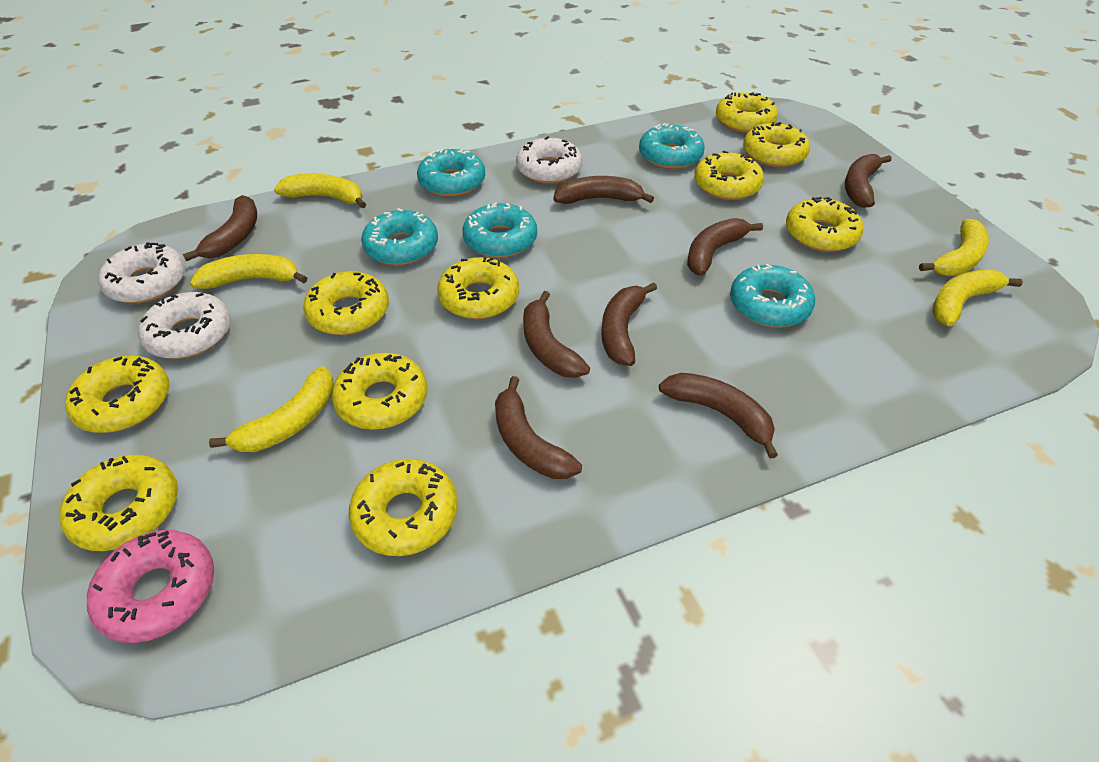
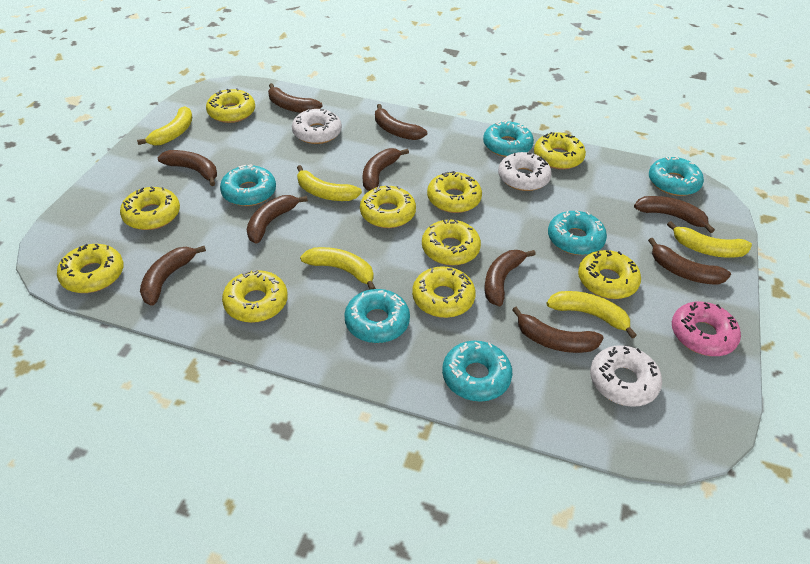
brown banana: 8 -> 10
turquoise donut: 5 -> 6

